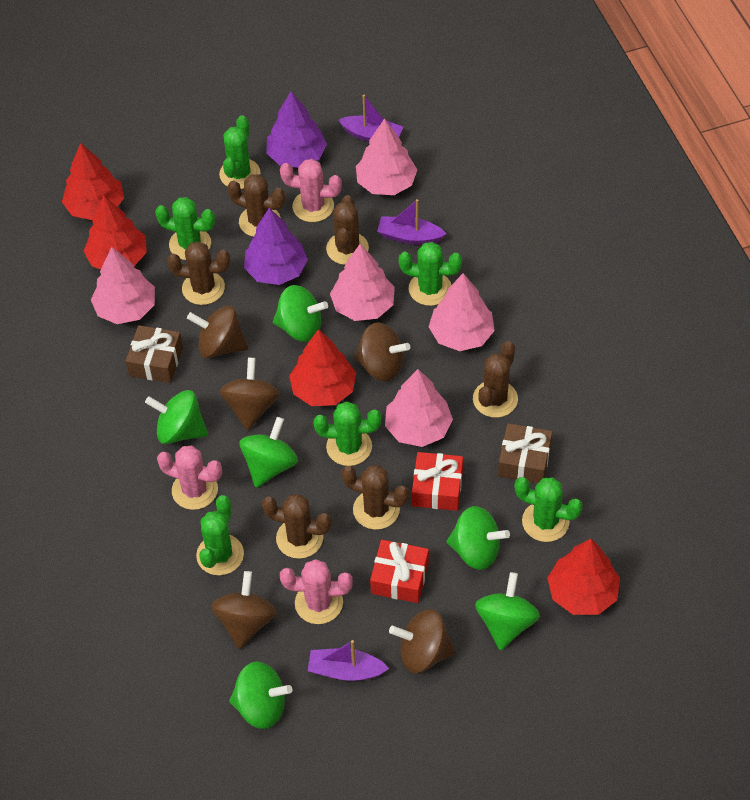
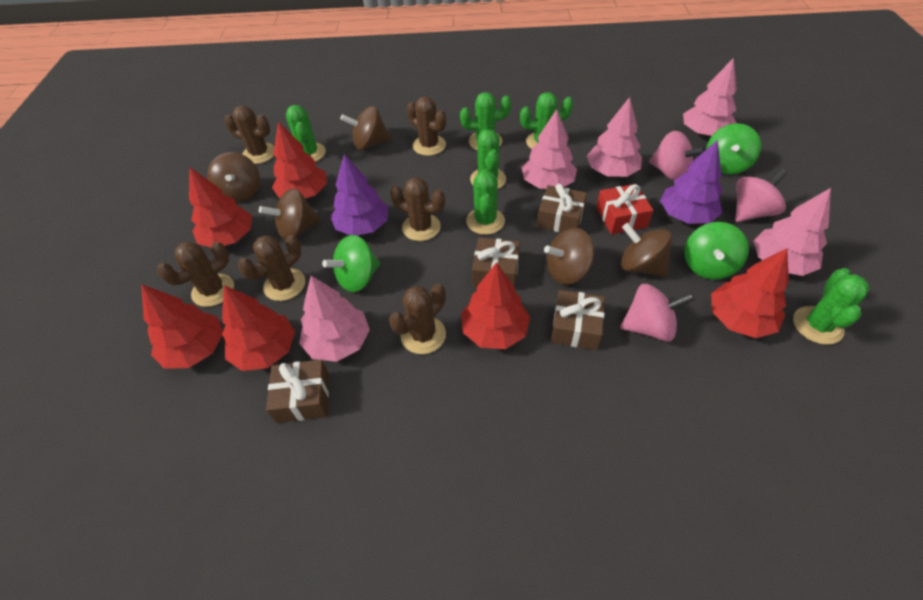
brown gift: 2 -> 4
green spinning top: 6 -> 3
pink cactus: 3 -> 0
pink spinning top: 0 -> 3
purple boat: 3 -> 0
red gift: 2 -> 1
red tree: 4 -> 6

